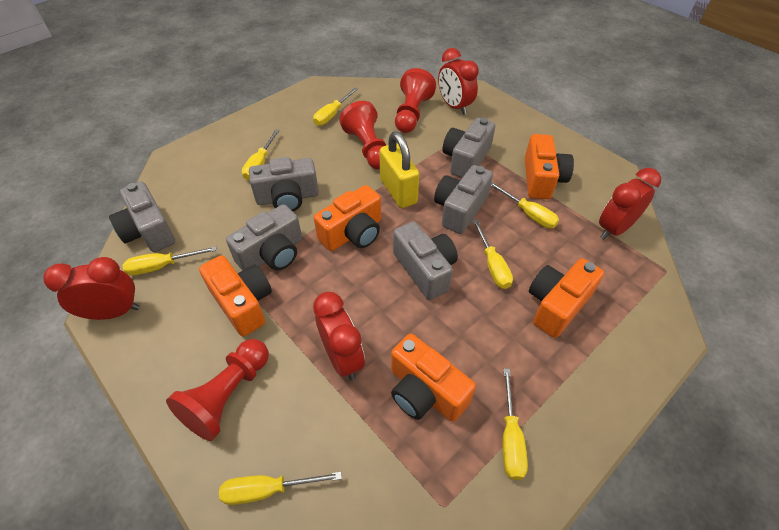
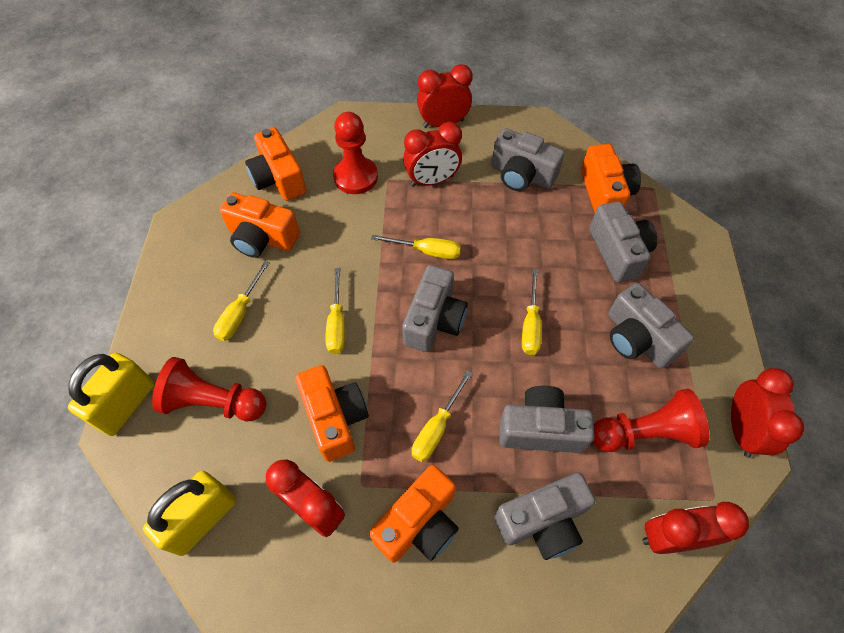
red clock: 4 -> 5
yellow padlock: 1 -> 2
yellow screwdriver: 7 -> 5

